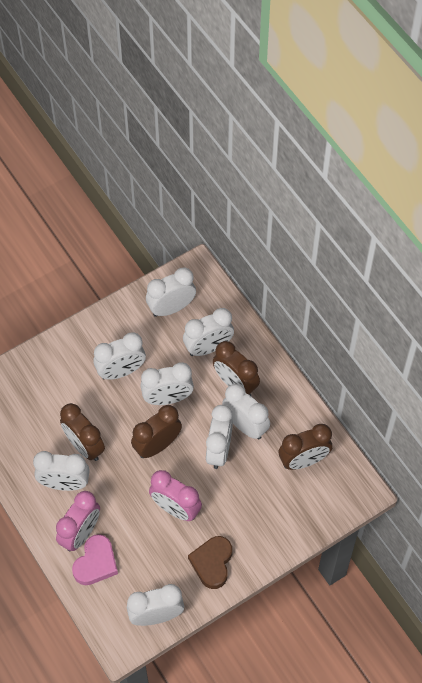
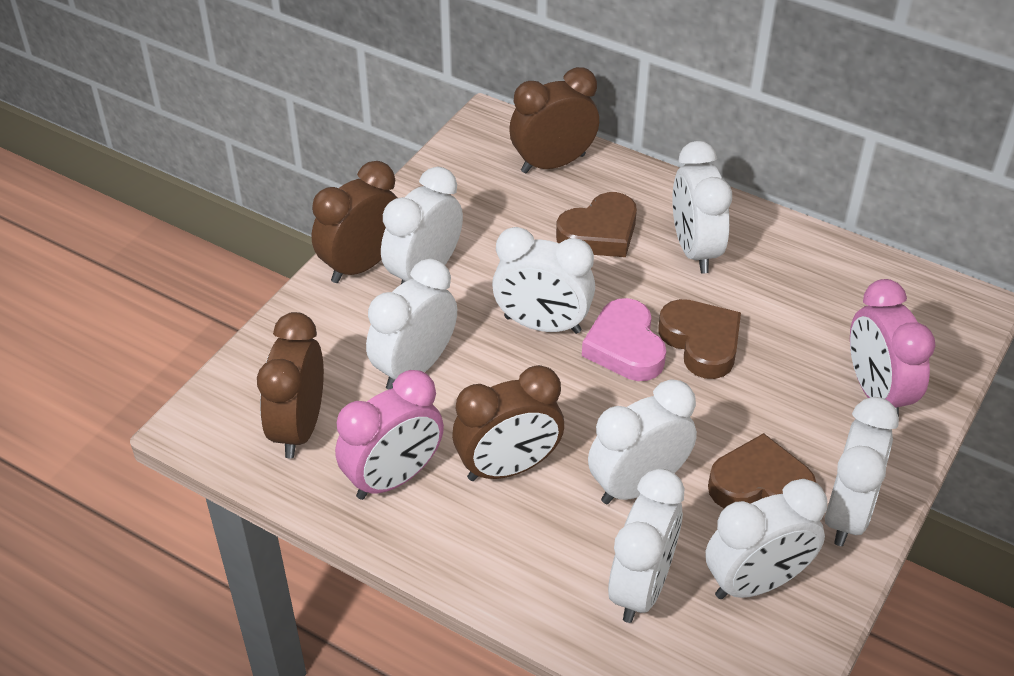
brown heart: 1 -> 3

